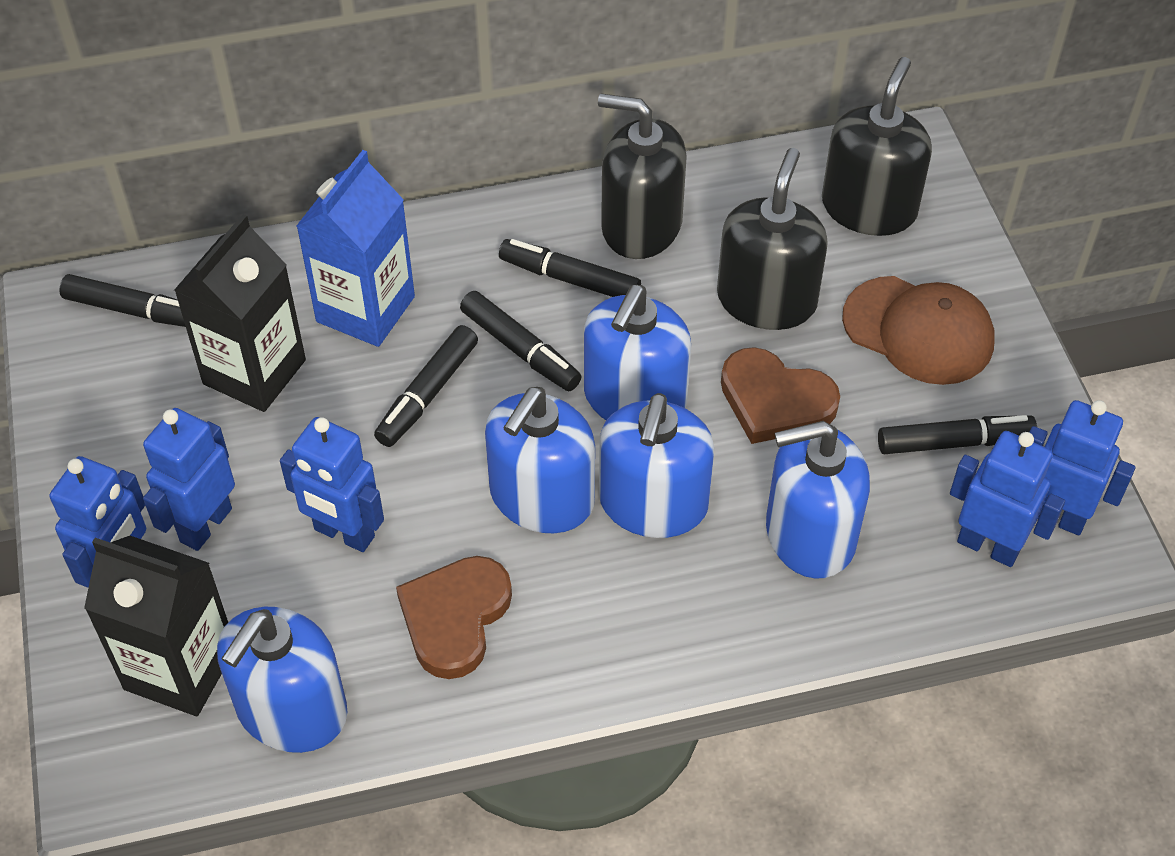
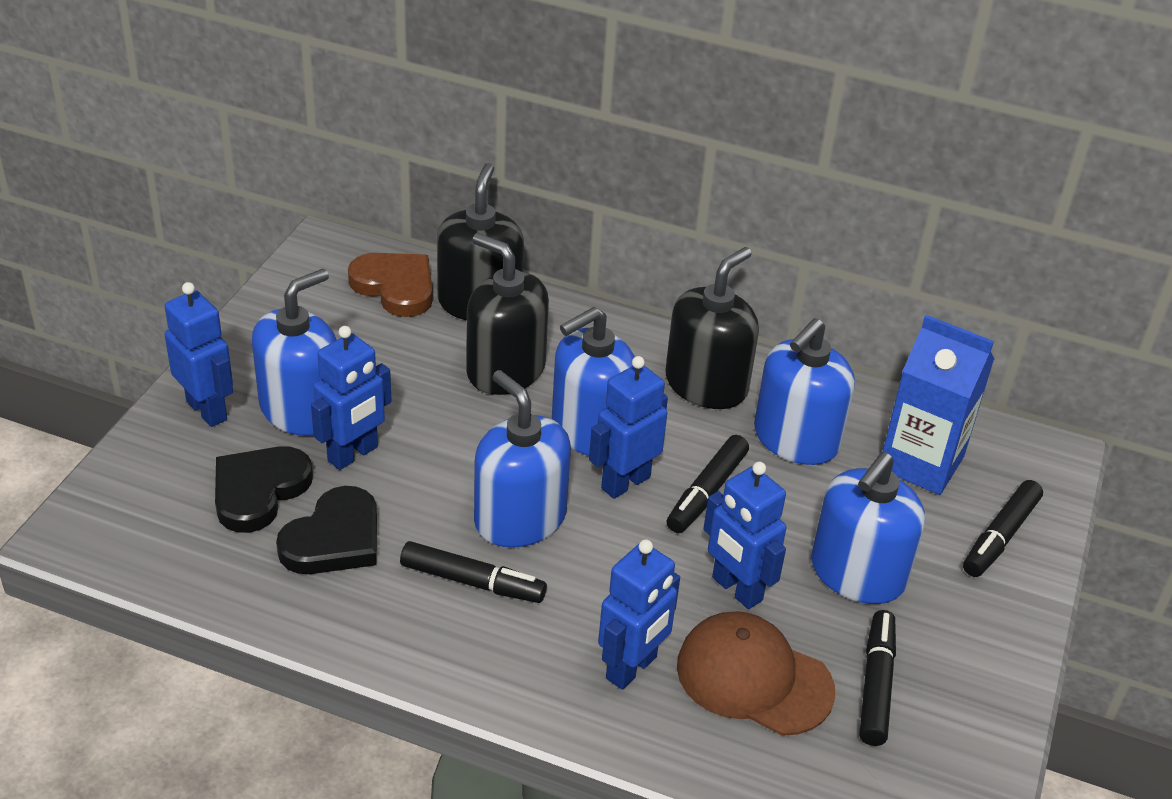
black carton: 2 -> 0
black heart: 0 -> 2
black marker: 5 -> 4
brown heart: 2 -> 1

